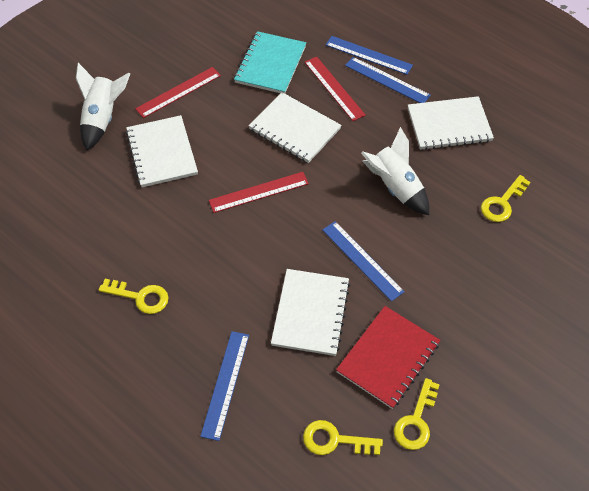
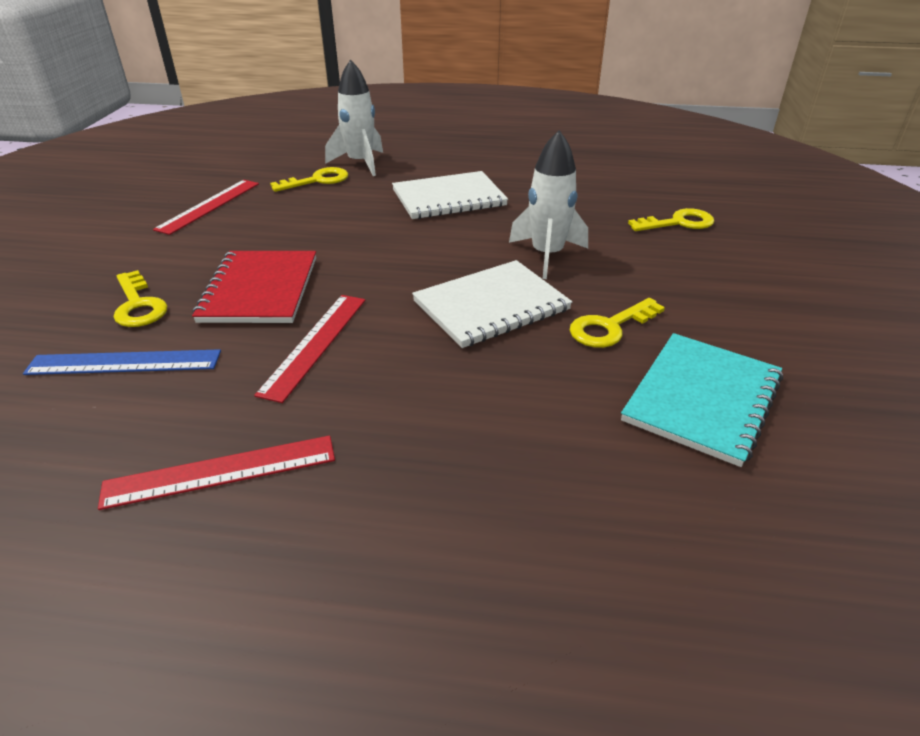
blue ruler: 4 -> 1
white notebook: 4 -> 2

